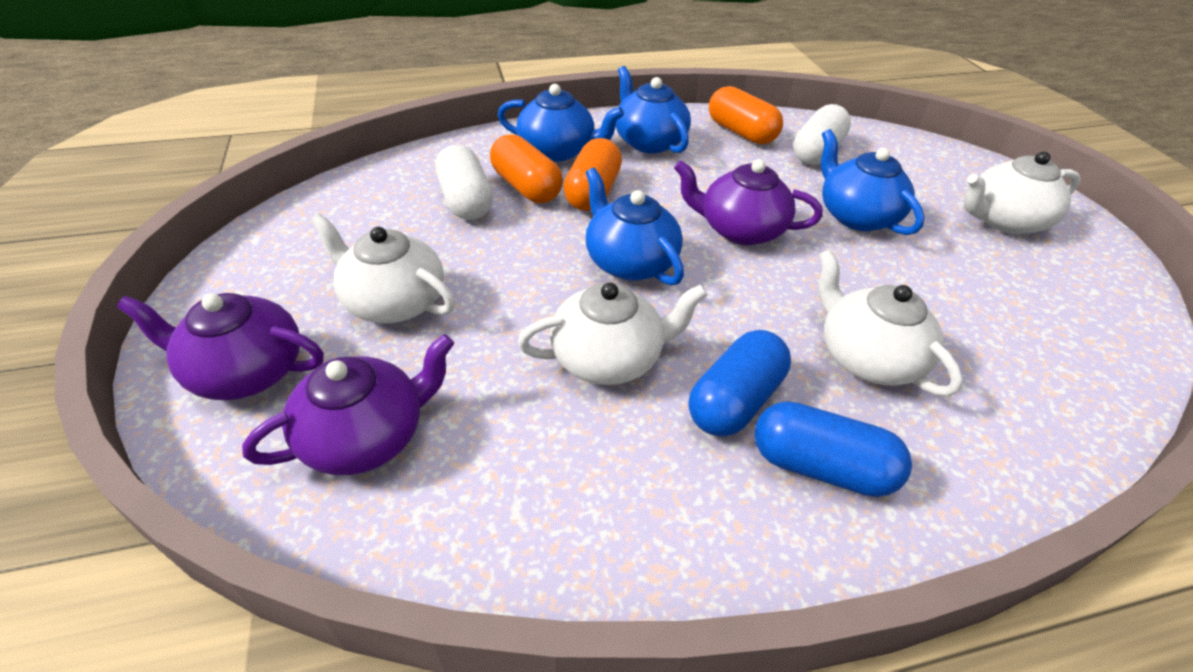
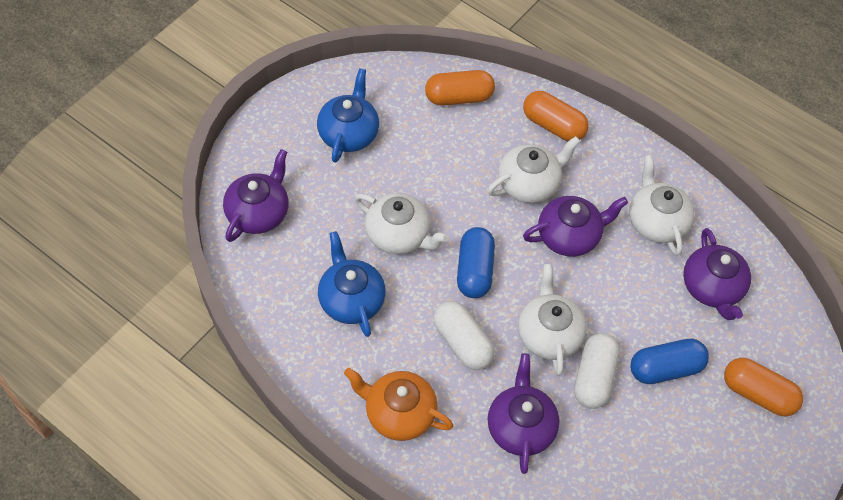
blue teapot: 4 -> 2
orange teapot: 0 -> 1
purple teapot: 3 -> 4

